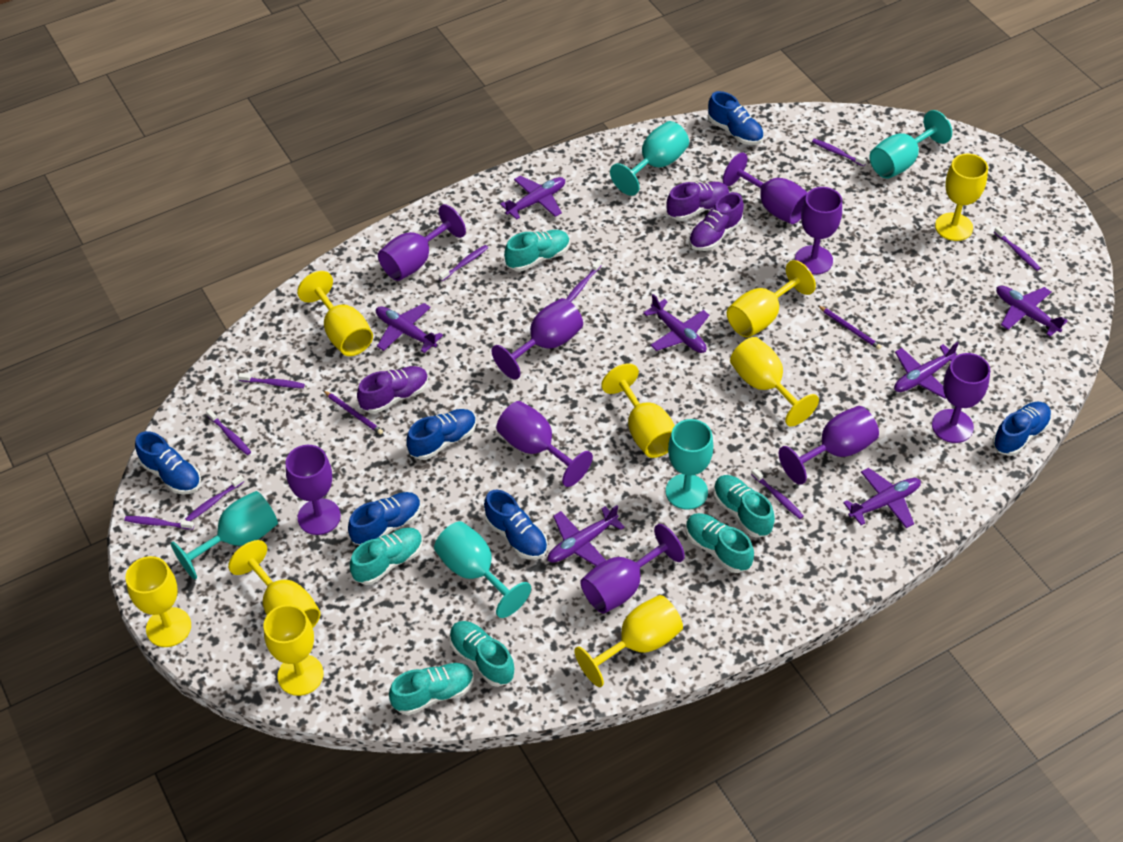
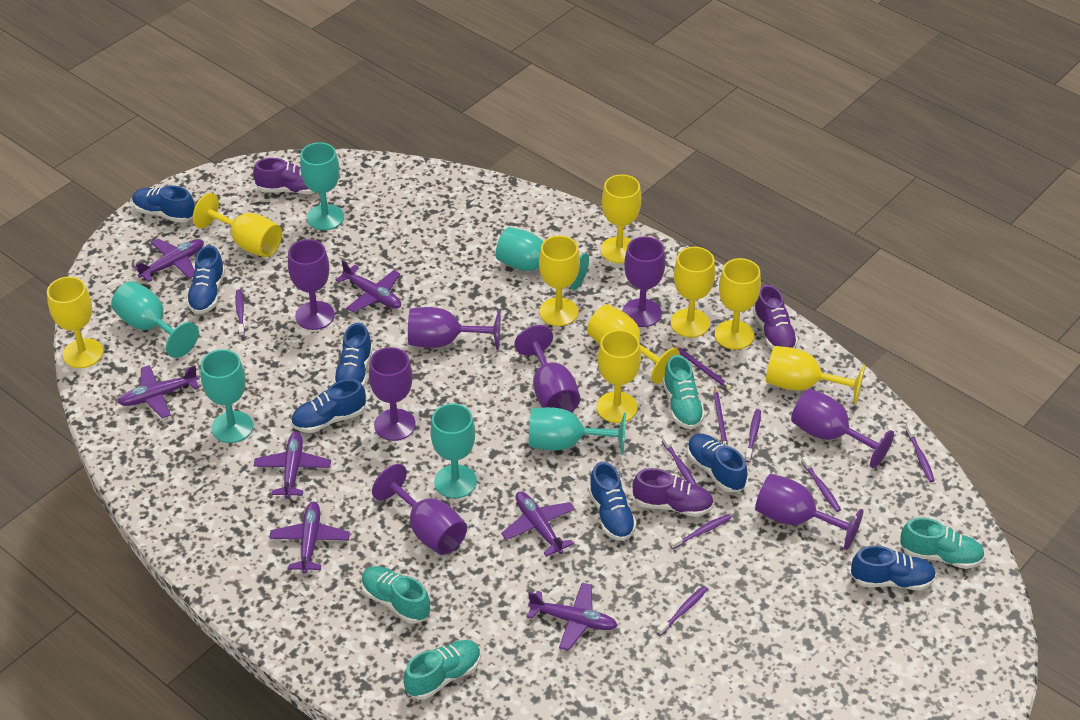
blue shoe: 6 -> 7
purple goblet: 9 -> 8
purple toothbrush: 9 -> 7
turquoise goblet: 5 -> 6
turquoise shoe: 6 -> 4

